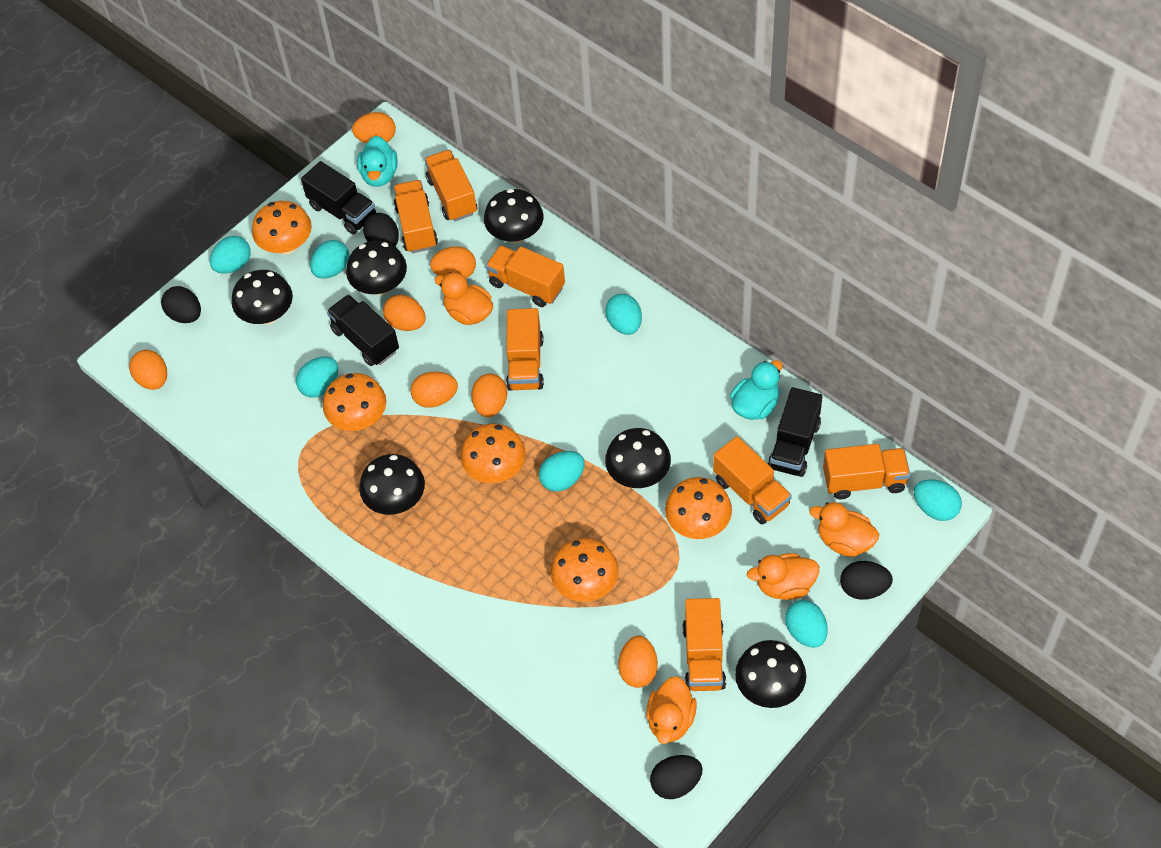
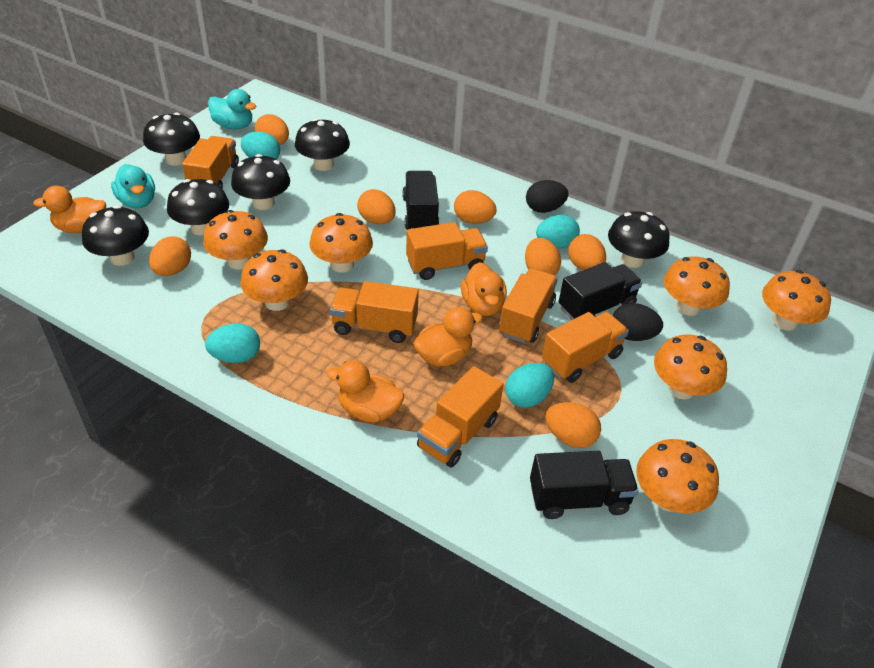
black egg: 4 -> 2
orange mushroom: 5 -> 7
orange truck: 7 -> 6
turquoise egg: 7 -> 4

